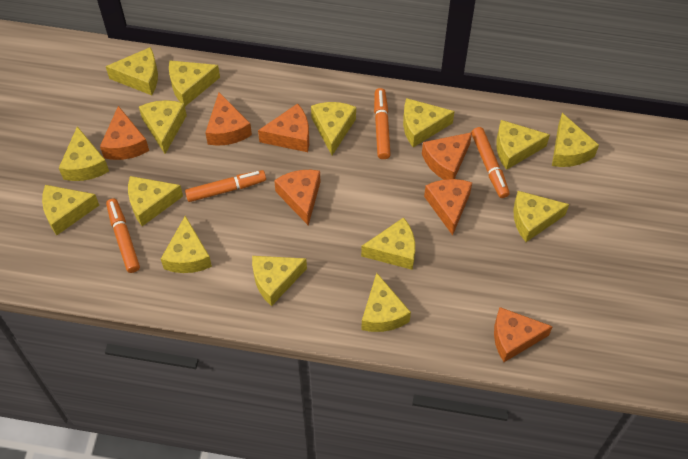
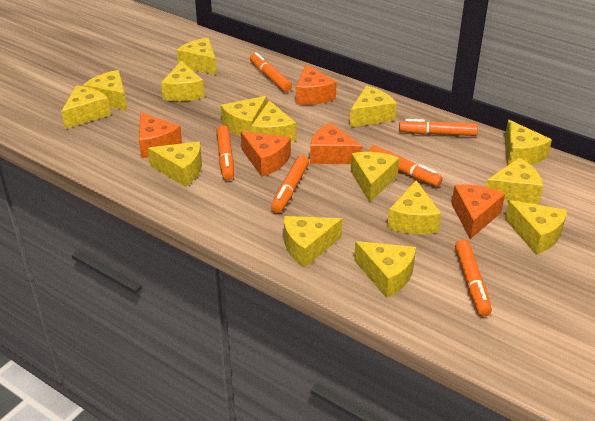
orange cheese: 7 -> 5
orange marker: 4 -> 6

